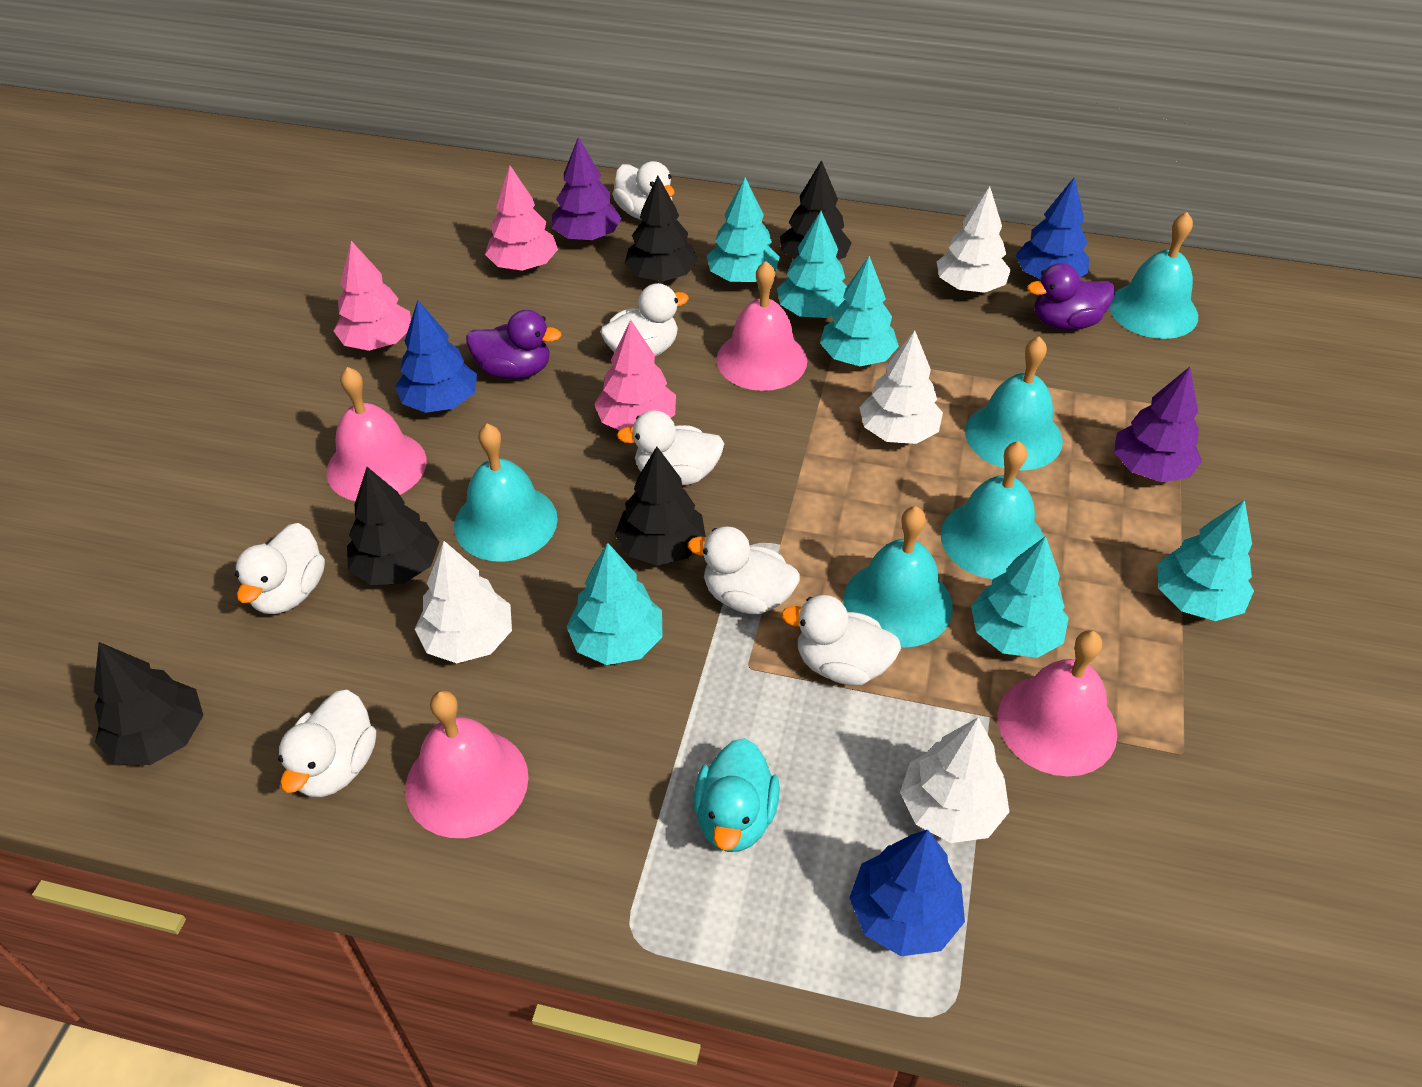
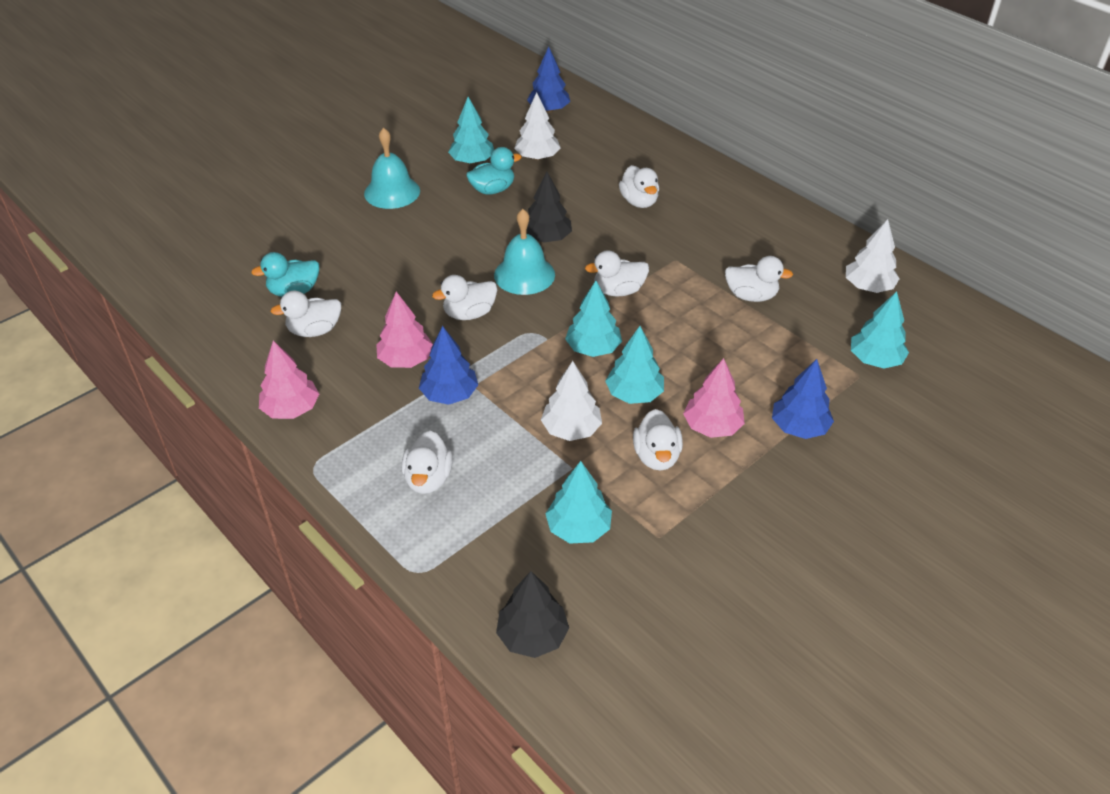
black tree: 5 -> 2
pink bell: 4 -> 0
purple duck: 2 -> 0
purple tree: 2 -> 0
turquoise bell: 5 -> 2
turquoise duck: 1 -> 2
turquoise tree: 6 -> 5
white tree: 4 -> 3

